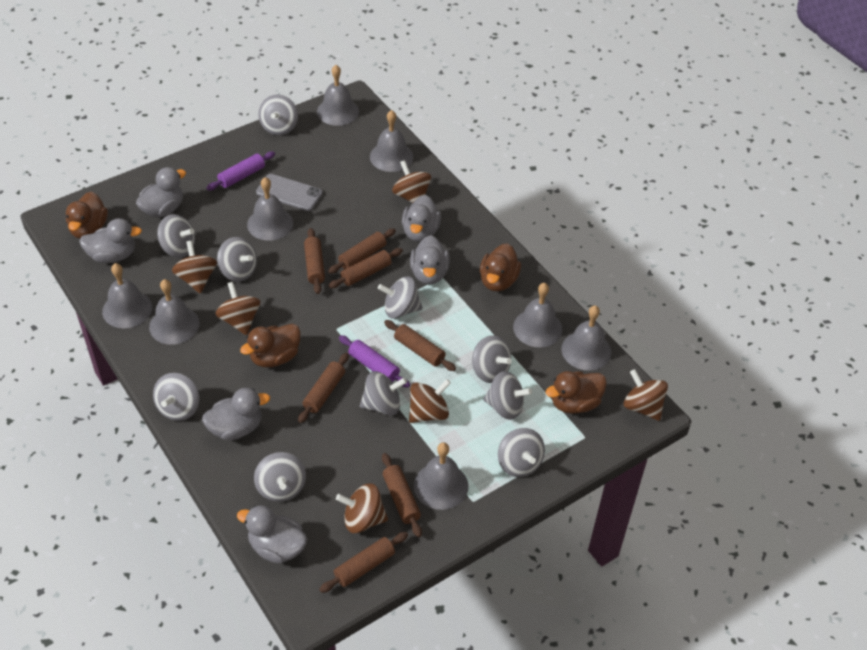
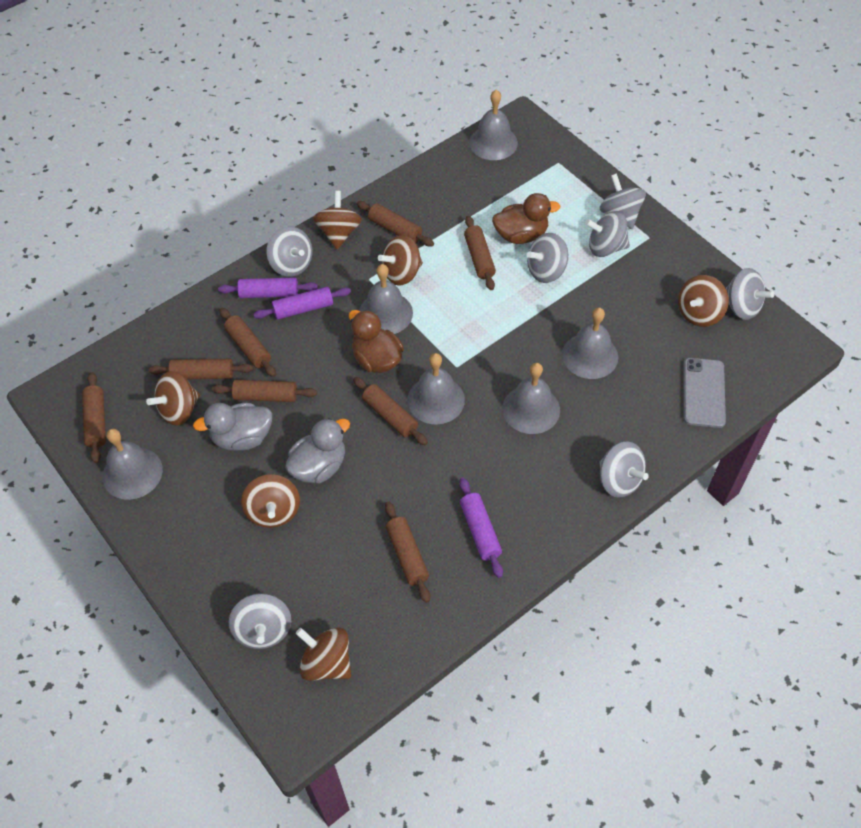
brown duck: 4 -> 2
brown rolling pin: 7 -> 8
grey bell: 8 -> 6
grey duck: 6 -> 2
grey spinning top: 10 -> 7
purple rolling pin: 2 -> 3

